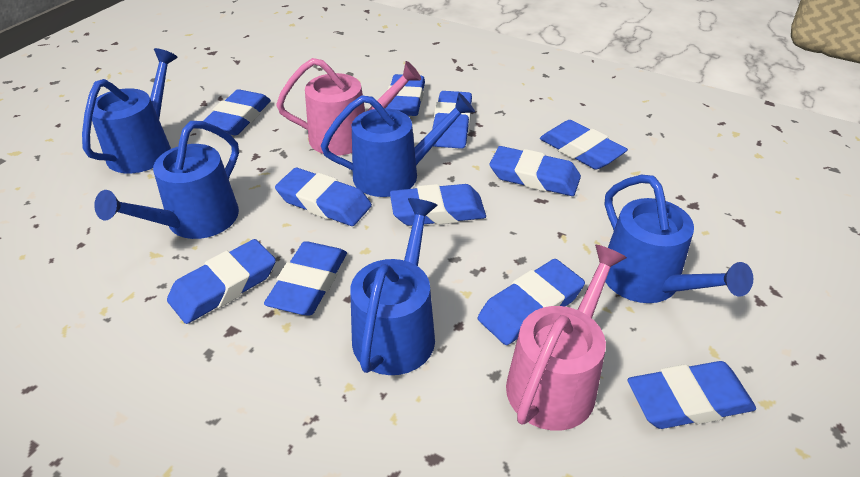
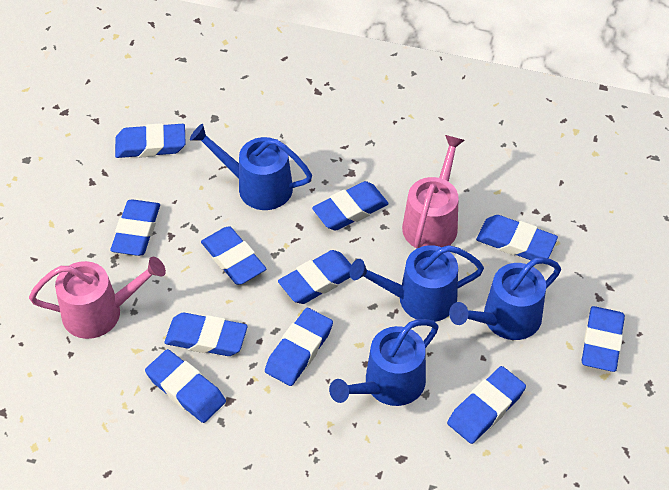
blue watering can: 5 -> 4

